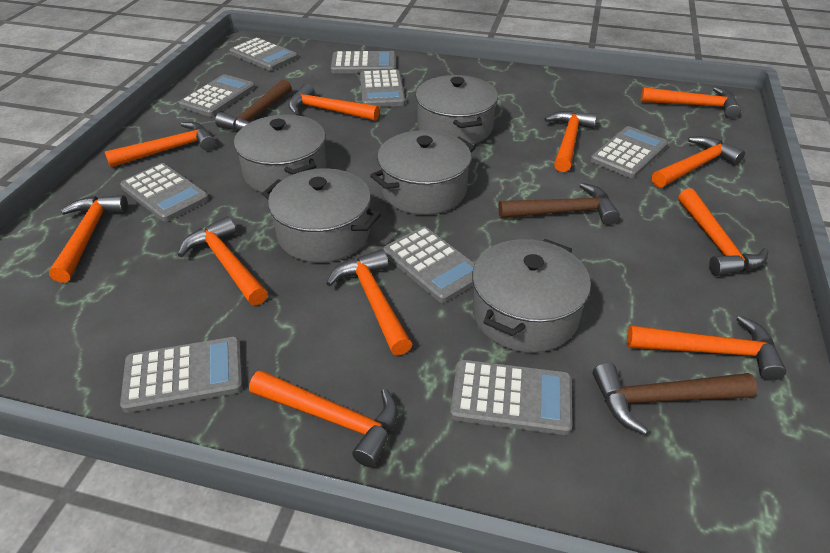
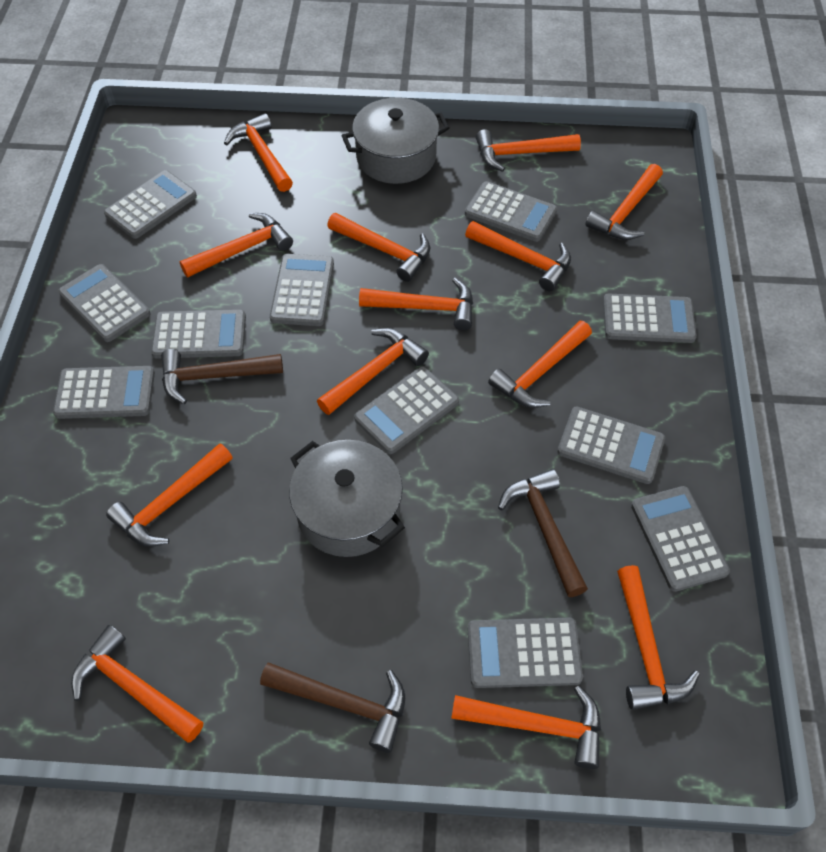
grey calculator: 9 -> 11
grey pot: 5 -> 2
orange hammer: 11 -> 13

